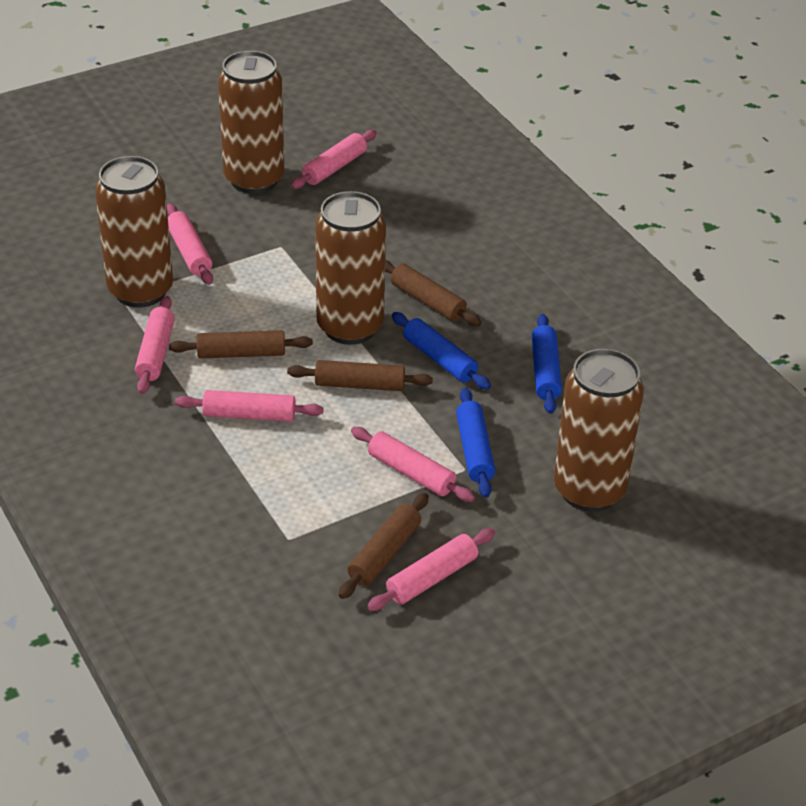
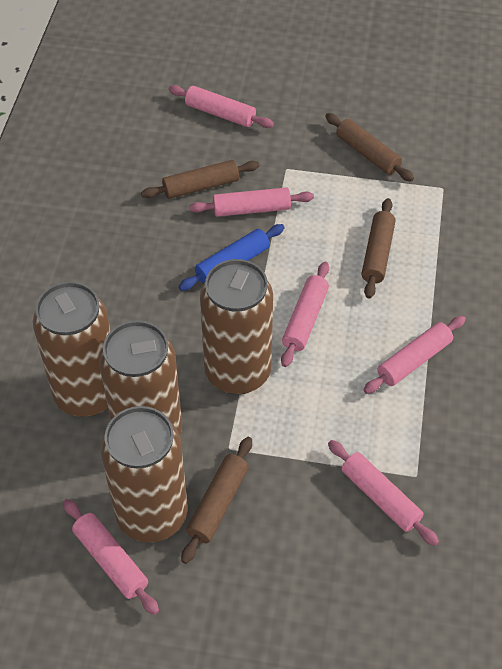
blue rolling pin: 3 -> 1

